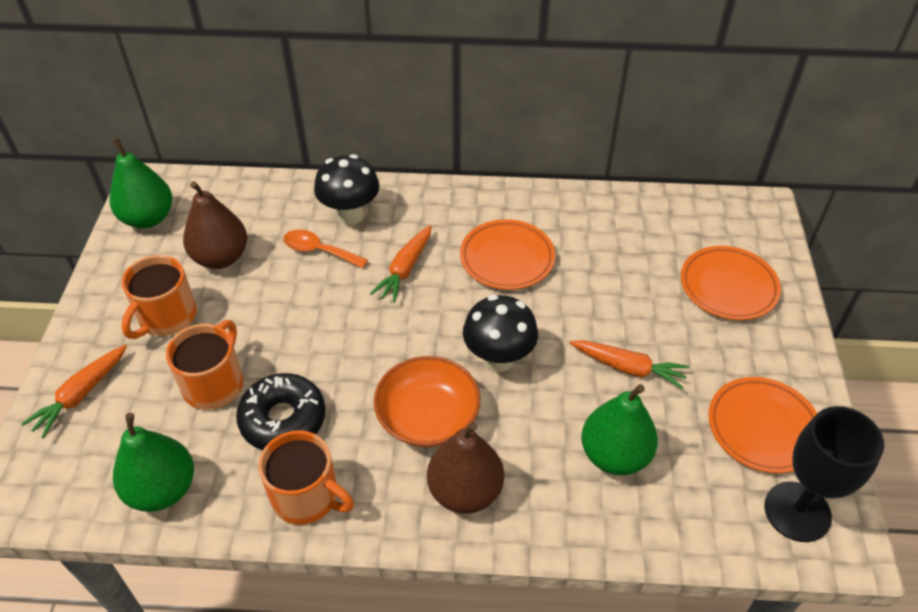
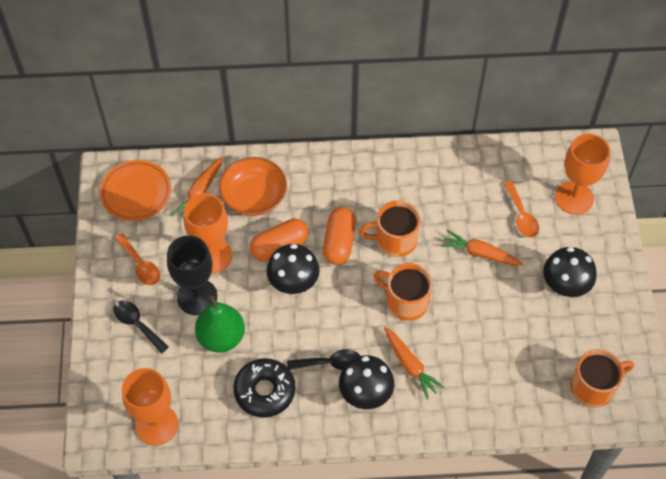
black mushroom: 2 -> 3
black spoon: 0 -> 2
brown pear: 2 -> 0
green pear: 3 -> 1
orange capsule: 0 -> 2
orange goblet: 0 -> 3
orange plate: 3 -> 1
orange spoon: 1 -> 2

